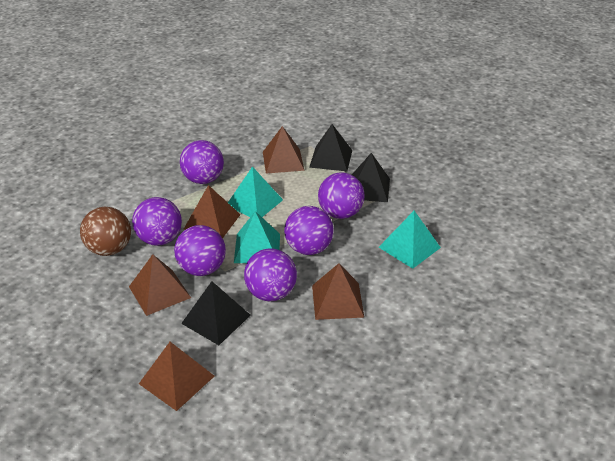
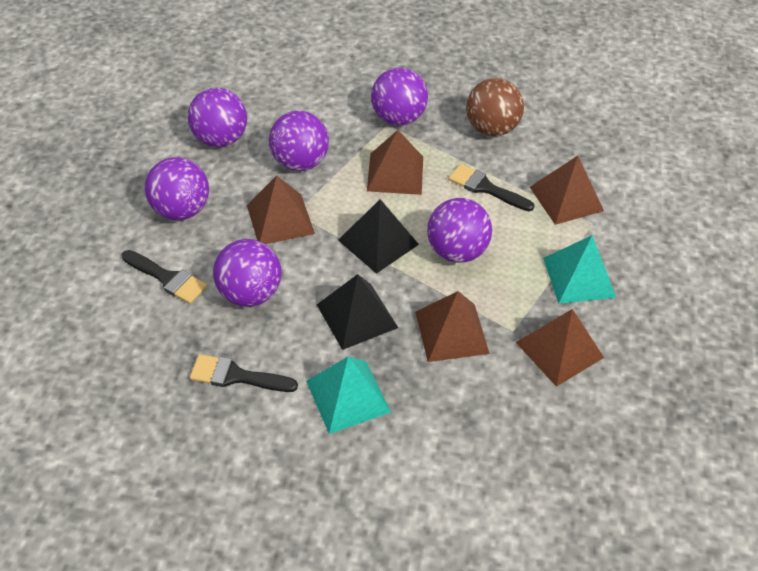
black brush: 0 -> 3
black pyramid: 3 -> 2
turquoise pyramid: 3 -> 2

